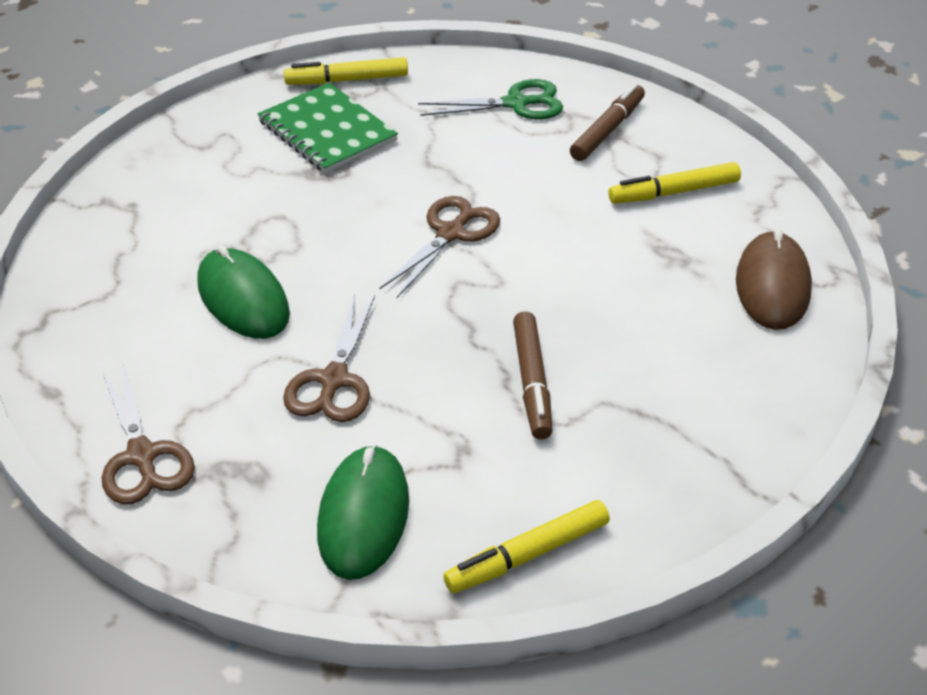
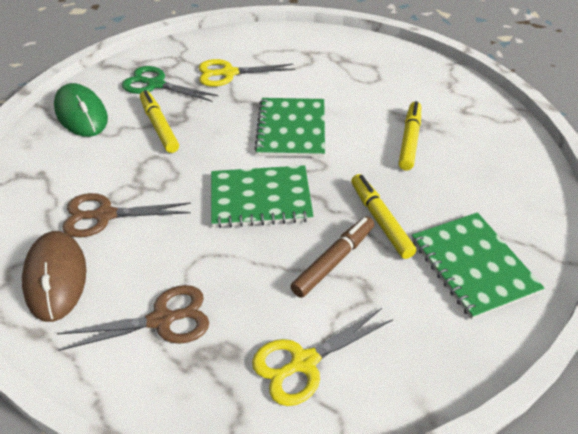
brown marker: 2 -> 1
brown scissors: 3 -> 2
green mouse: 2 -> 1
green notebook: 1 -> 3
yellow scissors: 0 -> 2

